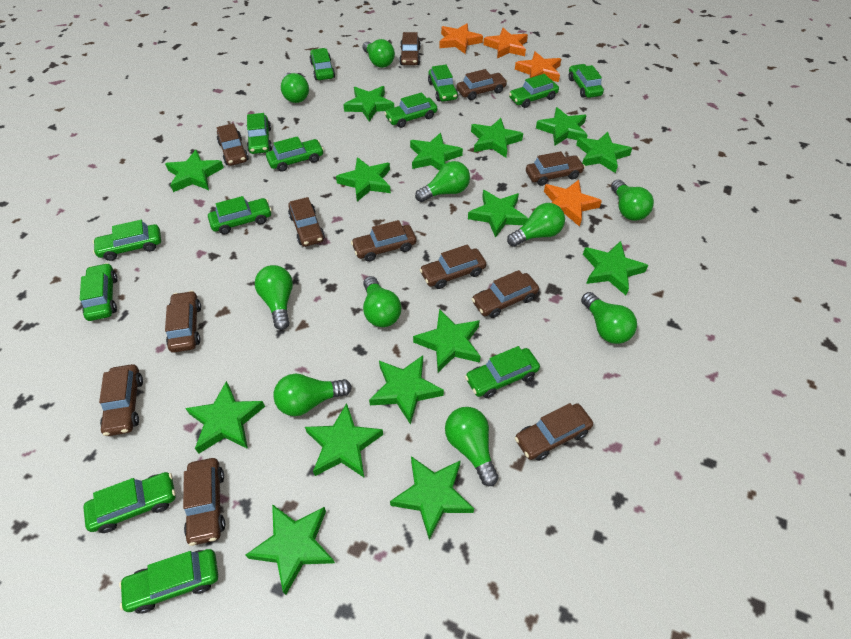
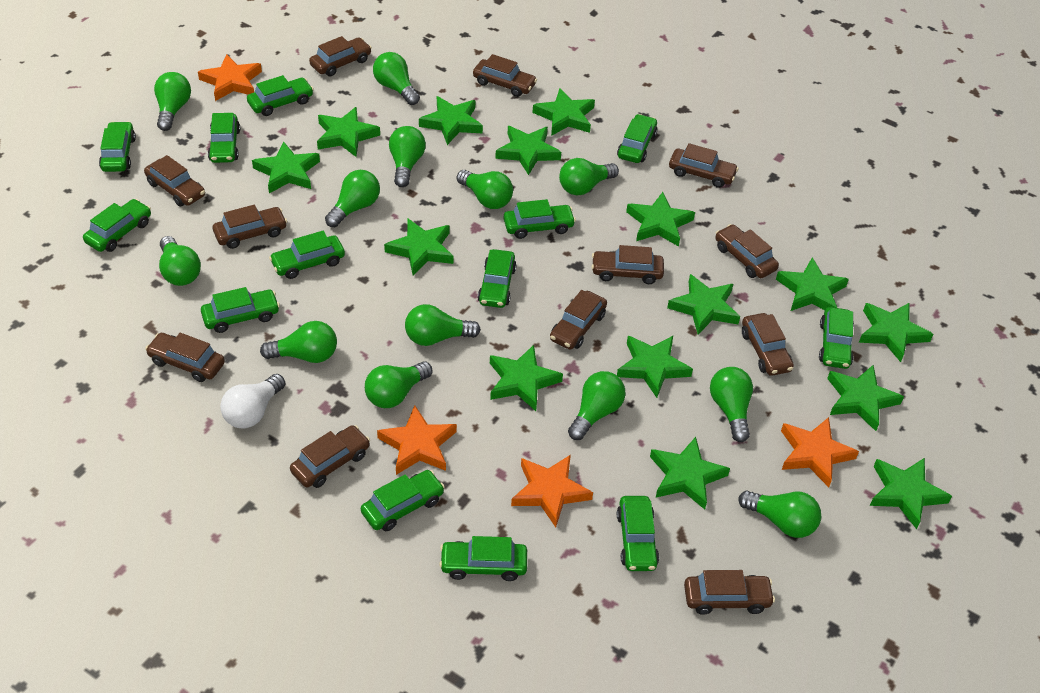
green light bulb: 10 -> 13
white light bulb: 0 -> 1

